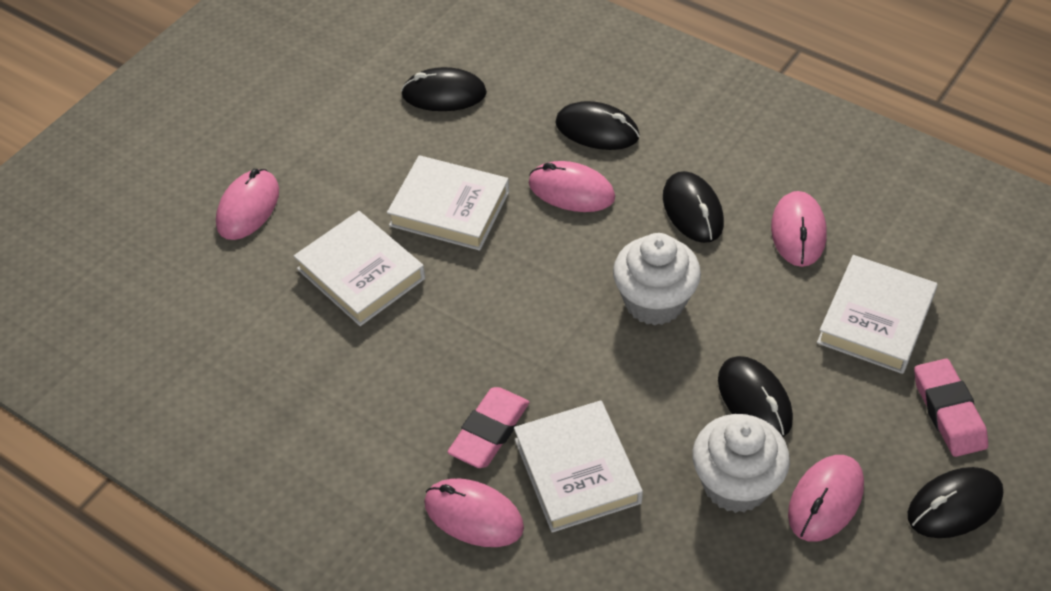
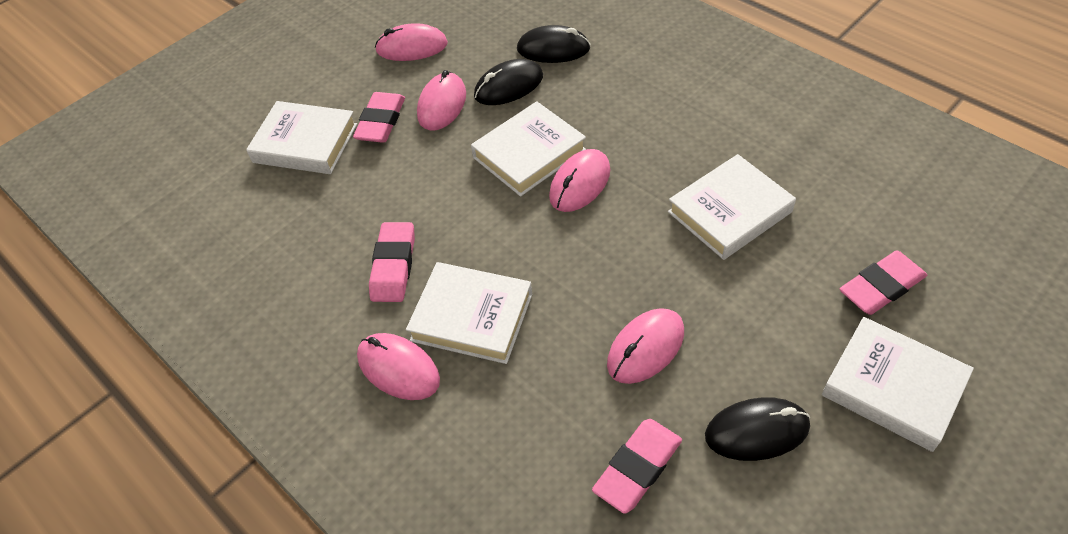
black mouse: 5 -> 3
pink eraser: 2 -> 4
white book: 4 -> 5
white cupcake: 2 -> 0

